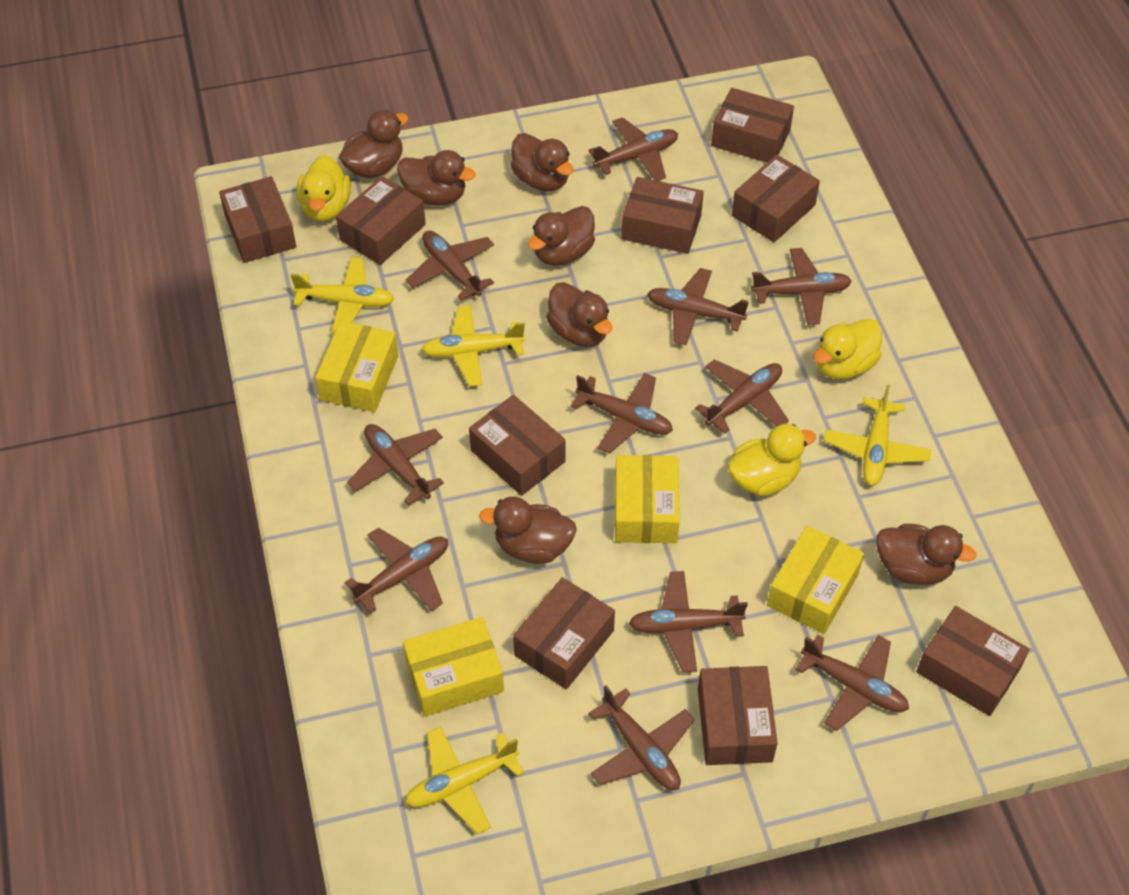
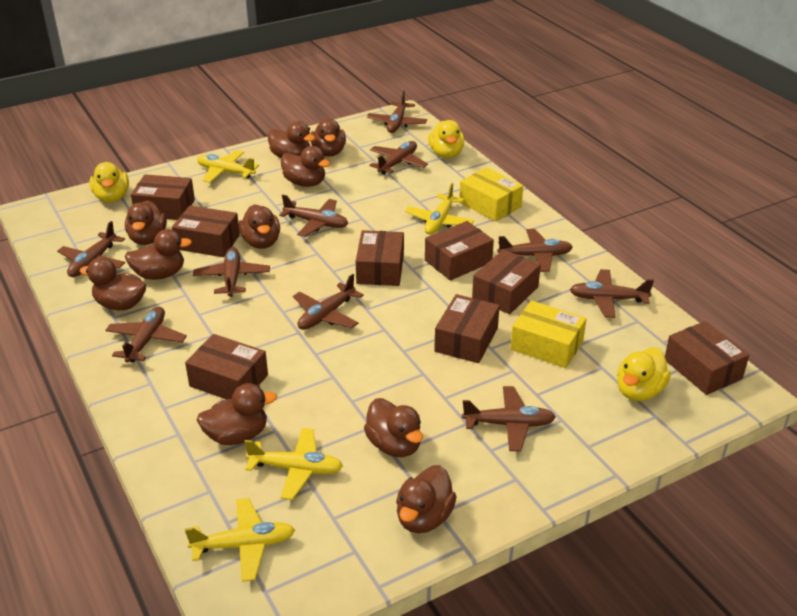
brown box: 9 -> 8
brown duck: 7 -> 10
brown plane: 11 -> 10
yellow box: 4 -> 2

